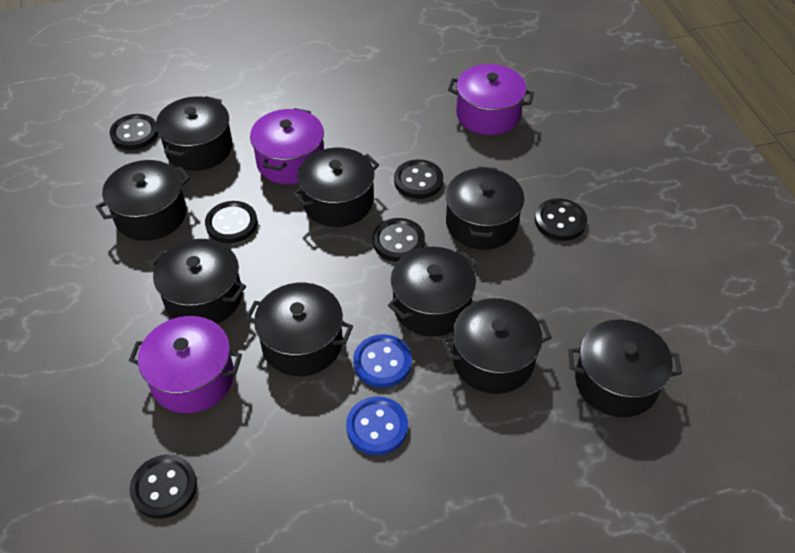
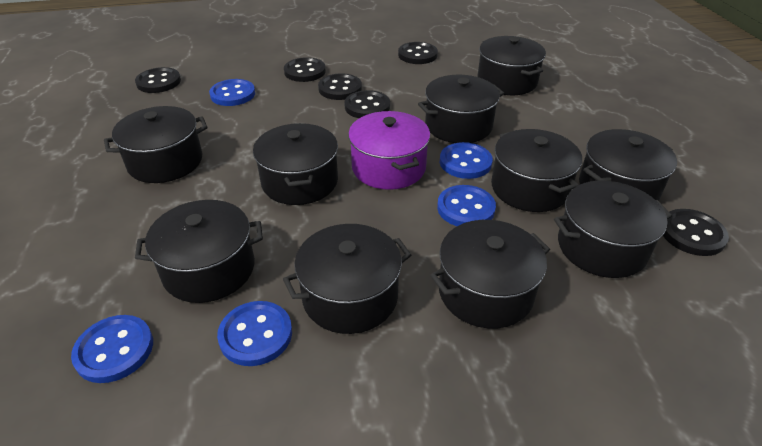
black pot: 9 -> 10
blue button: 2 -> 5
purple pot: 3 -> 1

